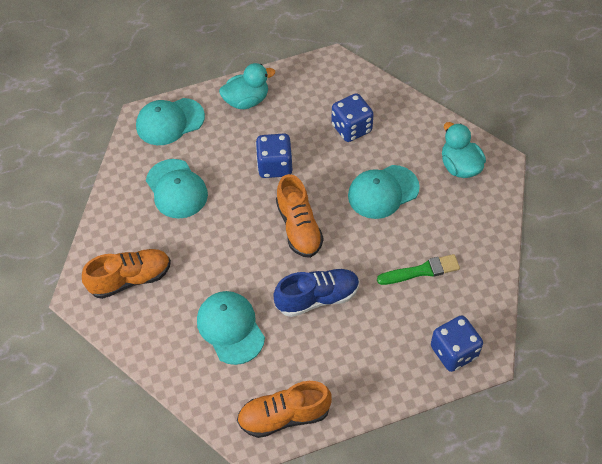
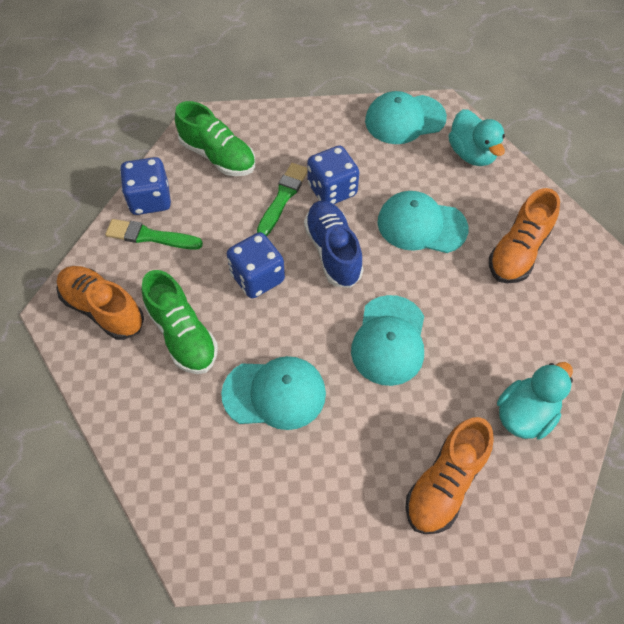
green brush: 1 -> 2
green shoe: 0 -> 2

